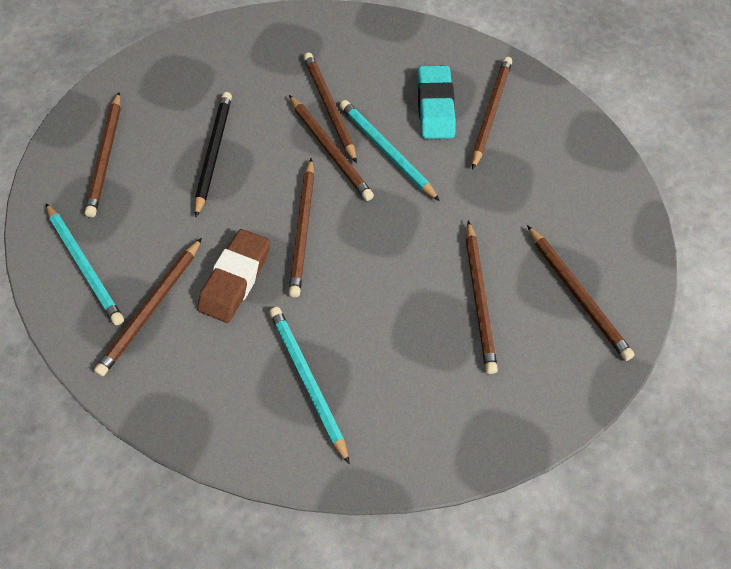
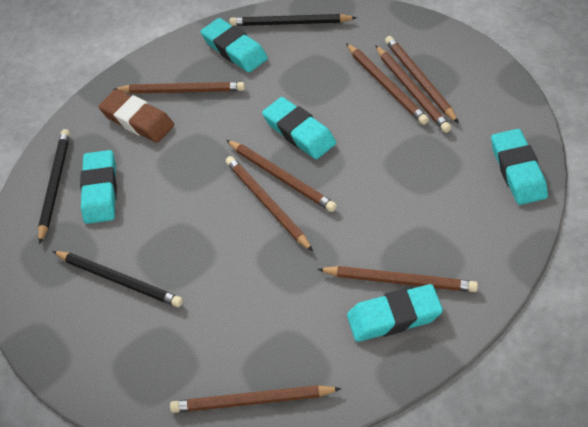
black pencil: 1 -> 3
turquoise eraser: 1 -> 5
turquoise pencil: 3 -> 0

